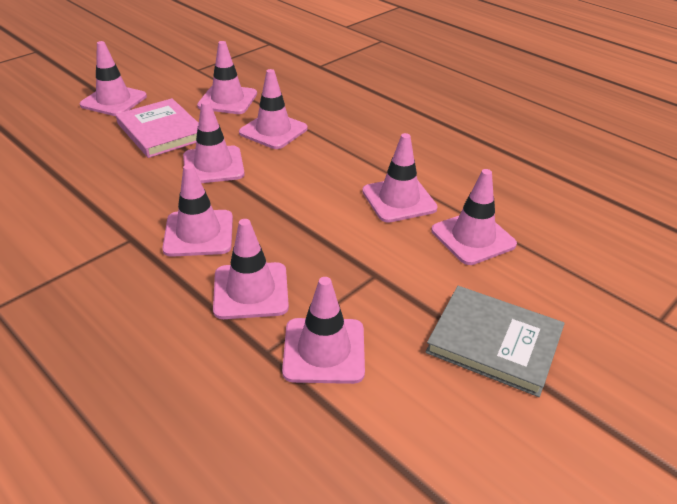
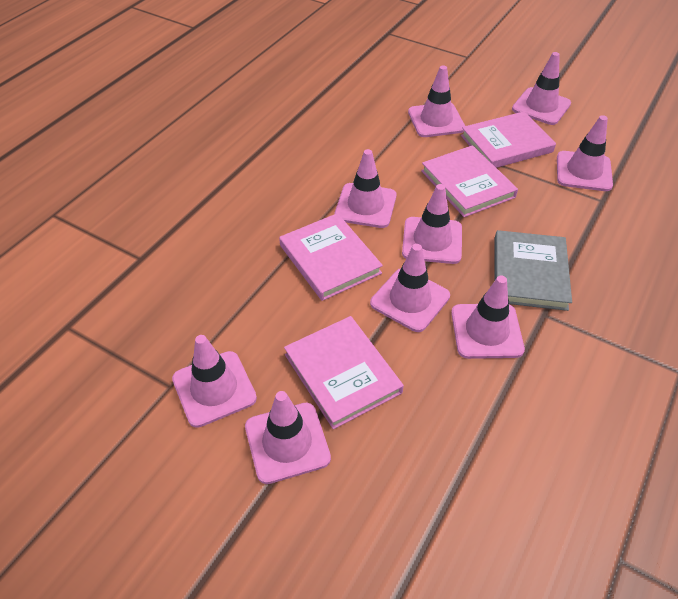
pink book: 1 -> 4

